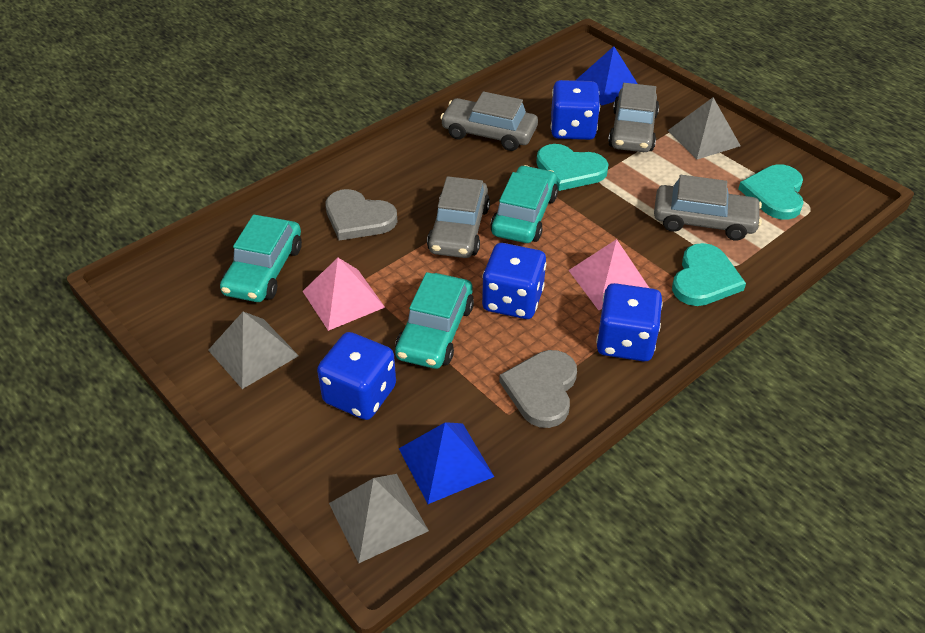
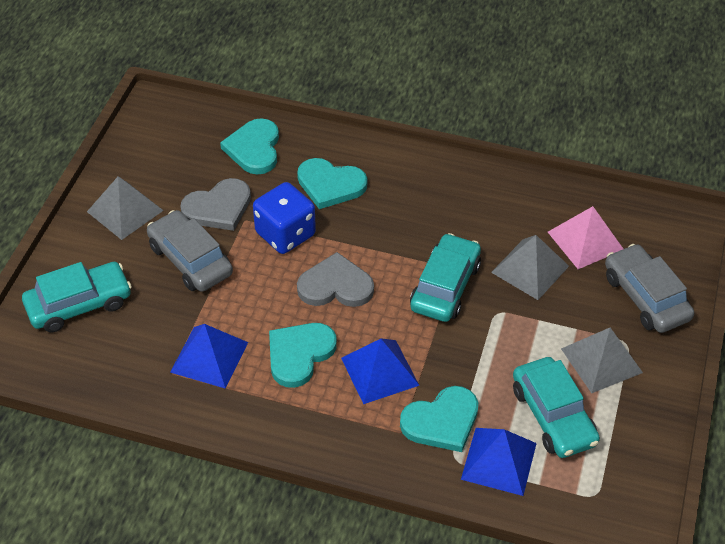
blue dice: 4 -> 1
blue pyramid: 2 -> 3
grey car: 4 -> 2
pink pyramid: 2 -> 1
turquoise heart: 3 -> 4

